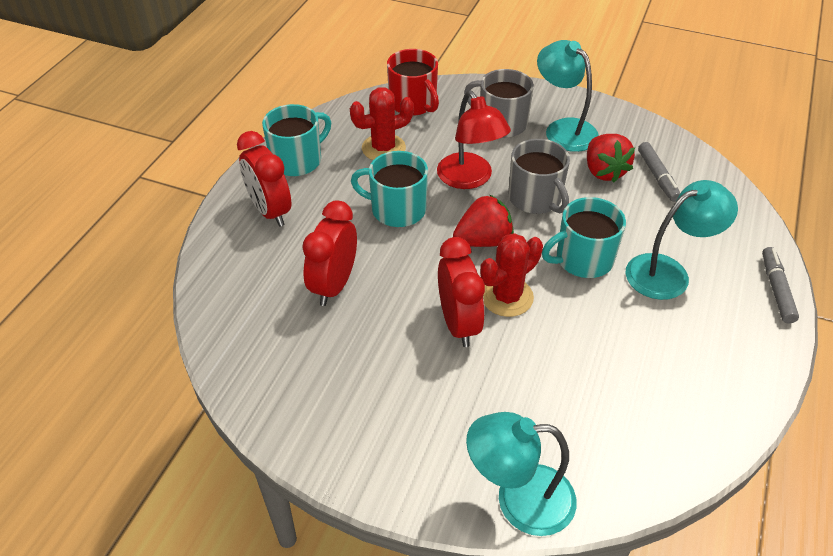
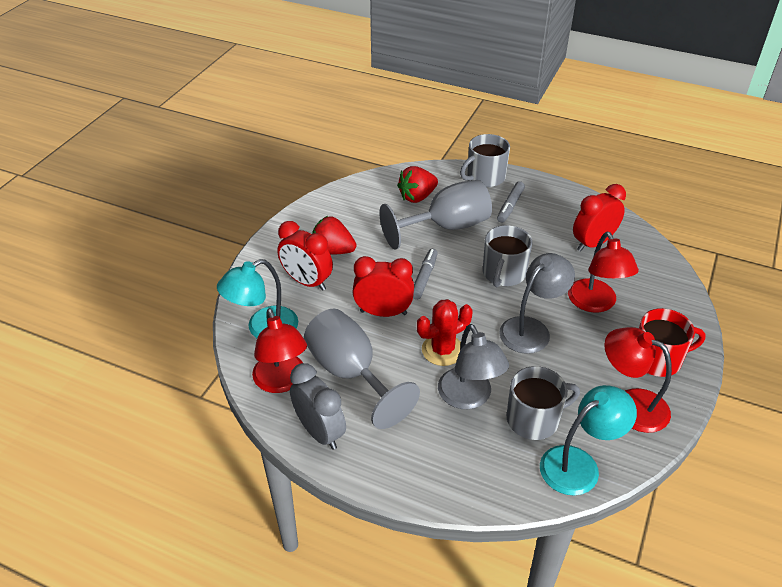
grey clock: 0 -> 1
grey goblet: 0 -> 2
grey lamp: 0 -> 2
grey mug: 2 -> 3
red cactus: 2 -> 1
red lamp: 1 -> 3
turquoise lamp: 3 -> 2
turquoise mug: 3 -> 0

